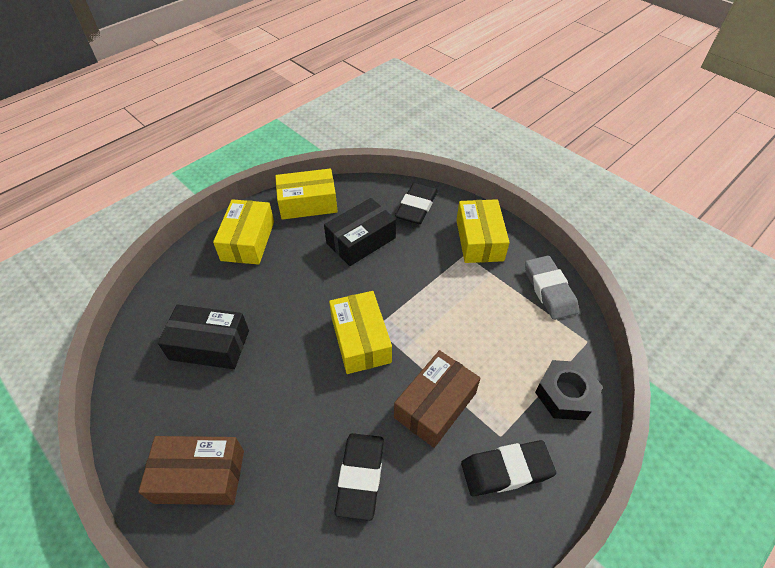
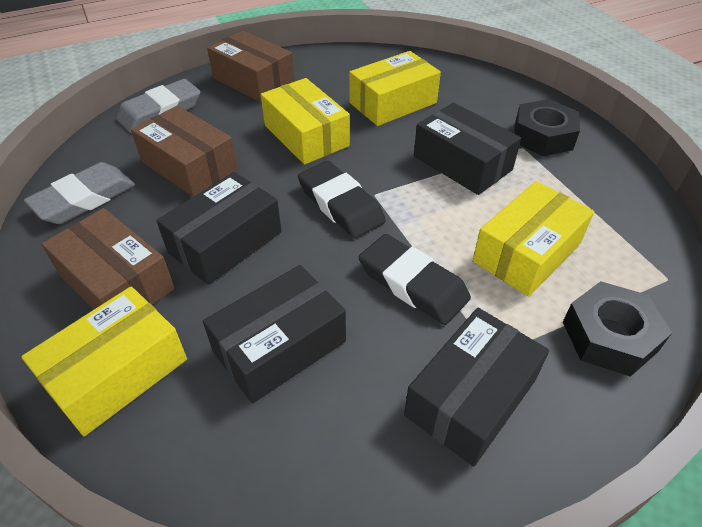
black box: 2 -> 4
black eraser: 3 -> 2
black nut: 1 -> 2
brown box: 2 -> 3
grey eraser: 1 -> 2

